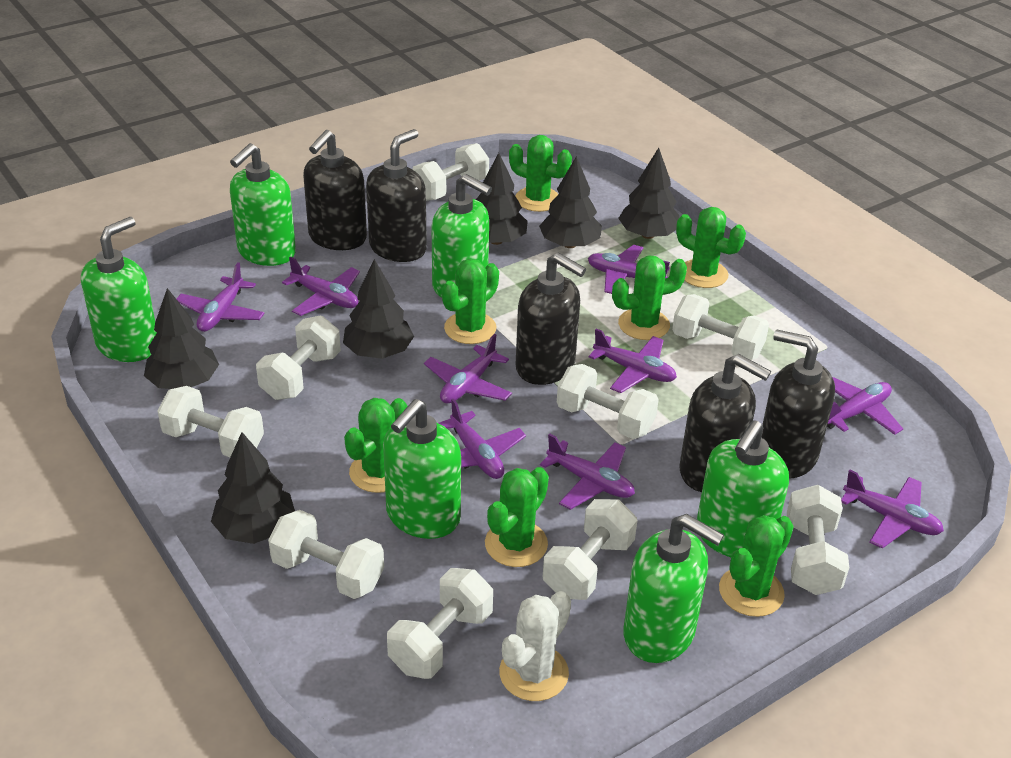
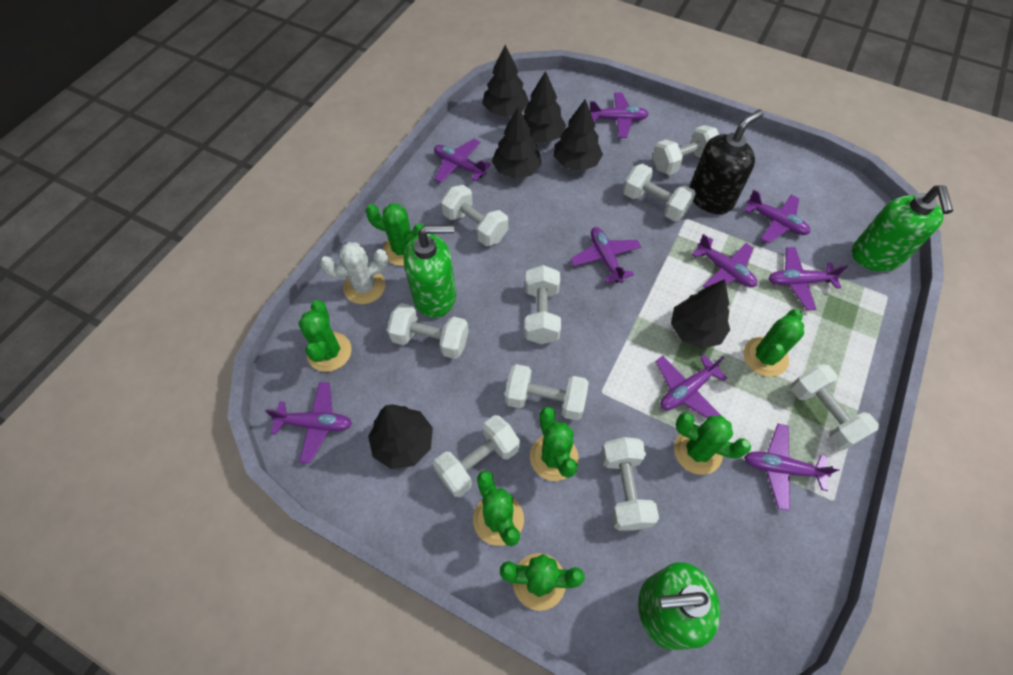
black soap dispenser: 5 -> 1
green soap dispenser: 6 -> 3

